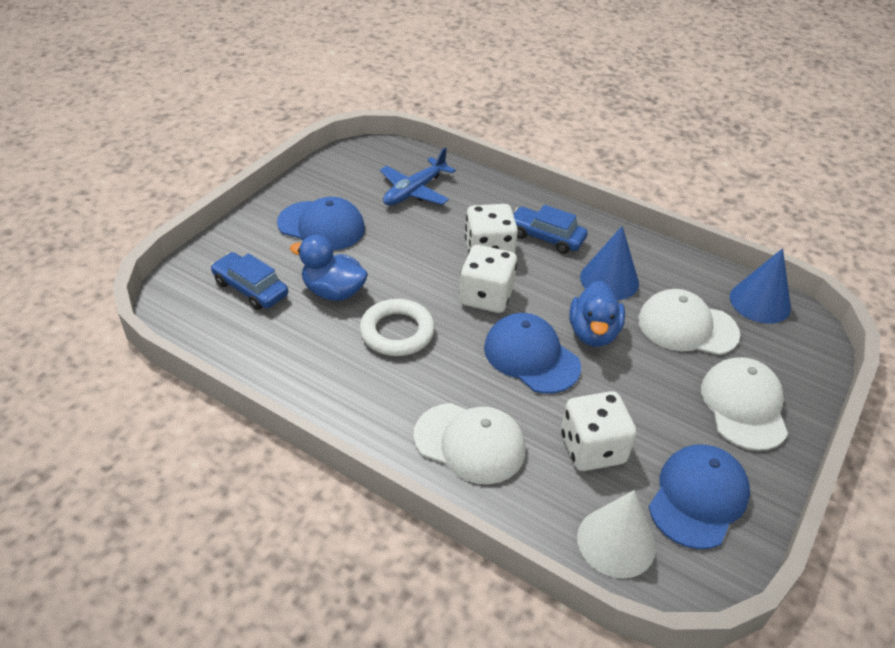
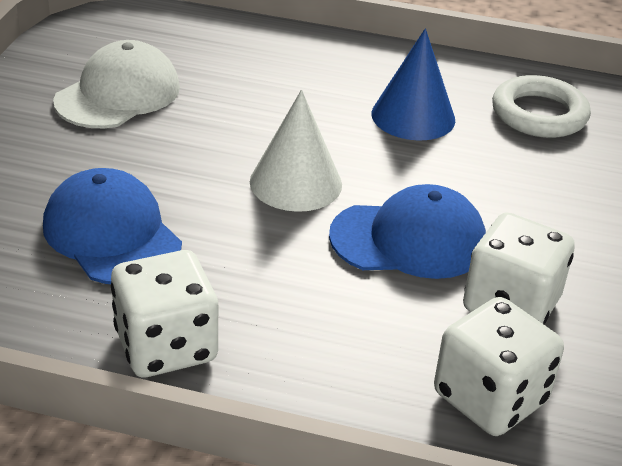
blue cap: 3 -> 2
blue car: 2 -> 0
blue cone: 2 -> 1
blue duck: 2 -> 0
blue plane: 1 -> 0
white cap: 3 -> 1

